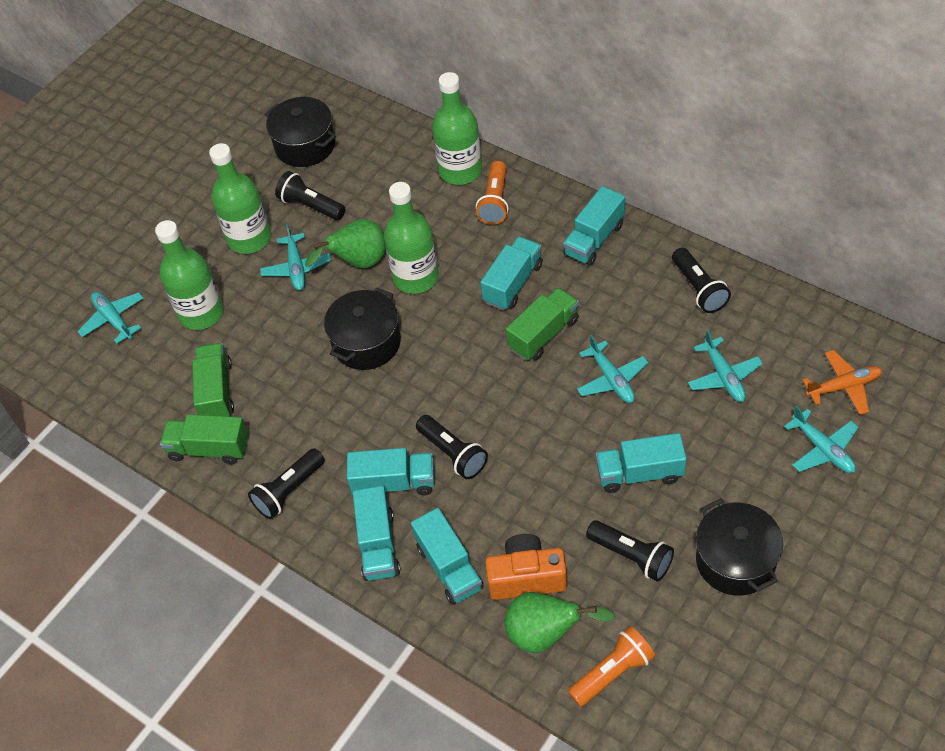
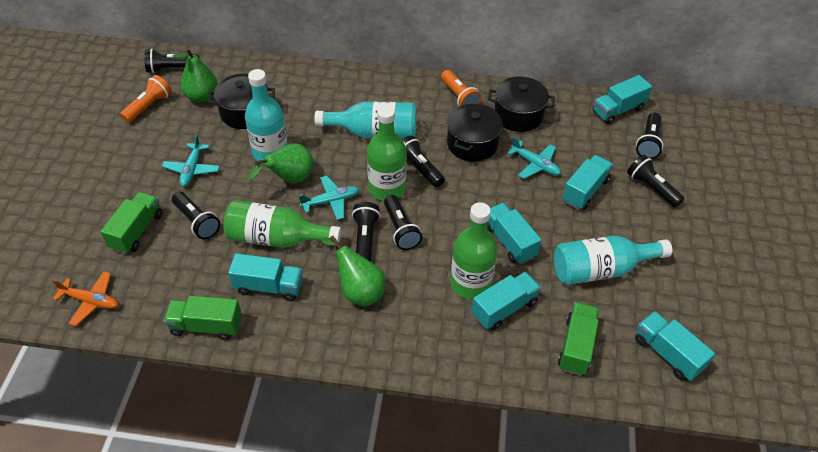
black flashlight: 5 -> 7
green bottle: 4 -> 3
green pear: 2 -> 3
orange camera: 1 -> 0
turquoise bottle: 0 -> 3
turquoise plane: 5 -> 3

